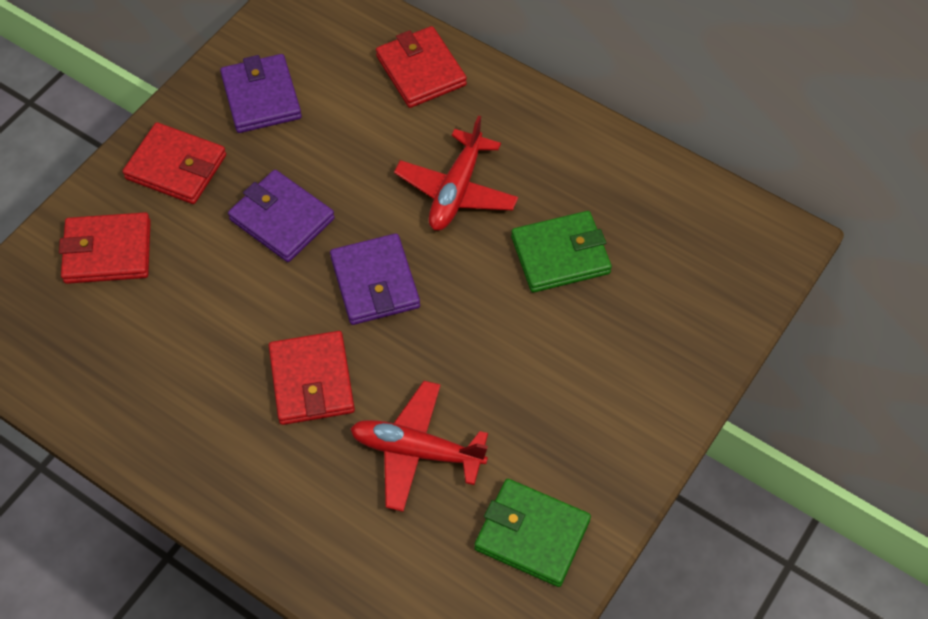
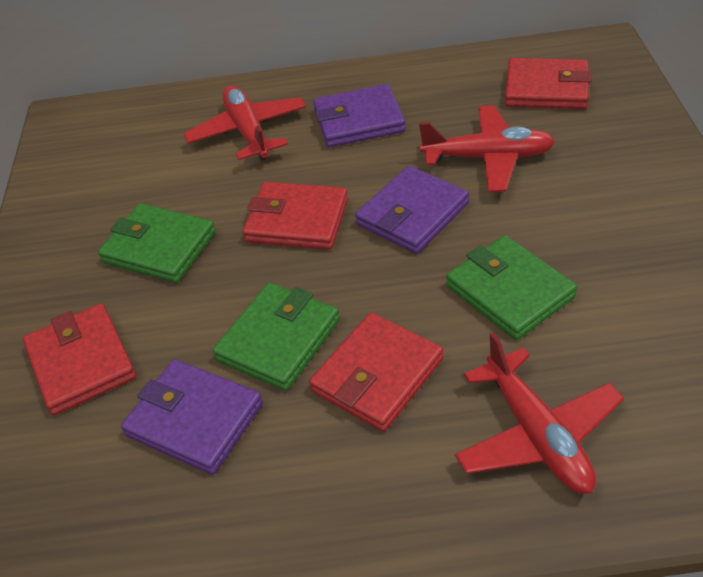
green wallet: 2 -> 3
red plane: 2 -> 3

